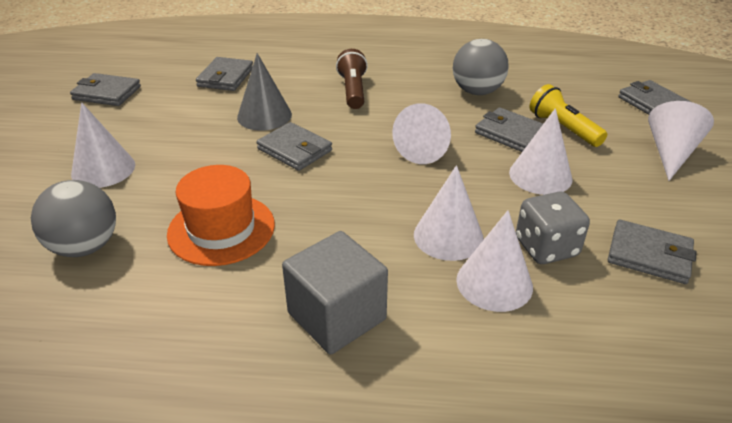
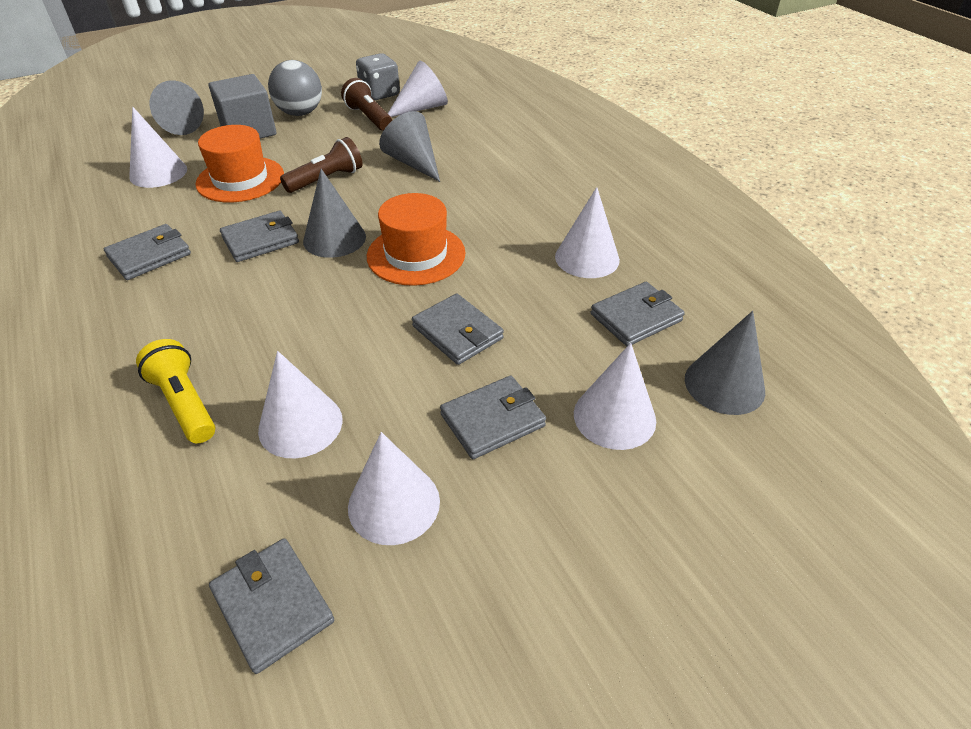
brown flashlight: 1 -> 2
grey ball: 2 -> 1
grey cone: 1 -> 4
orange hat: 1 -> 2

